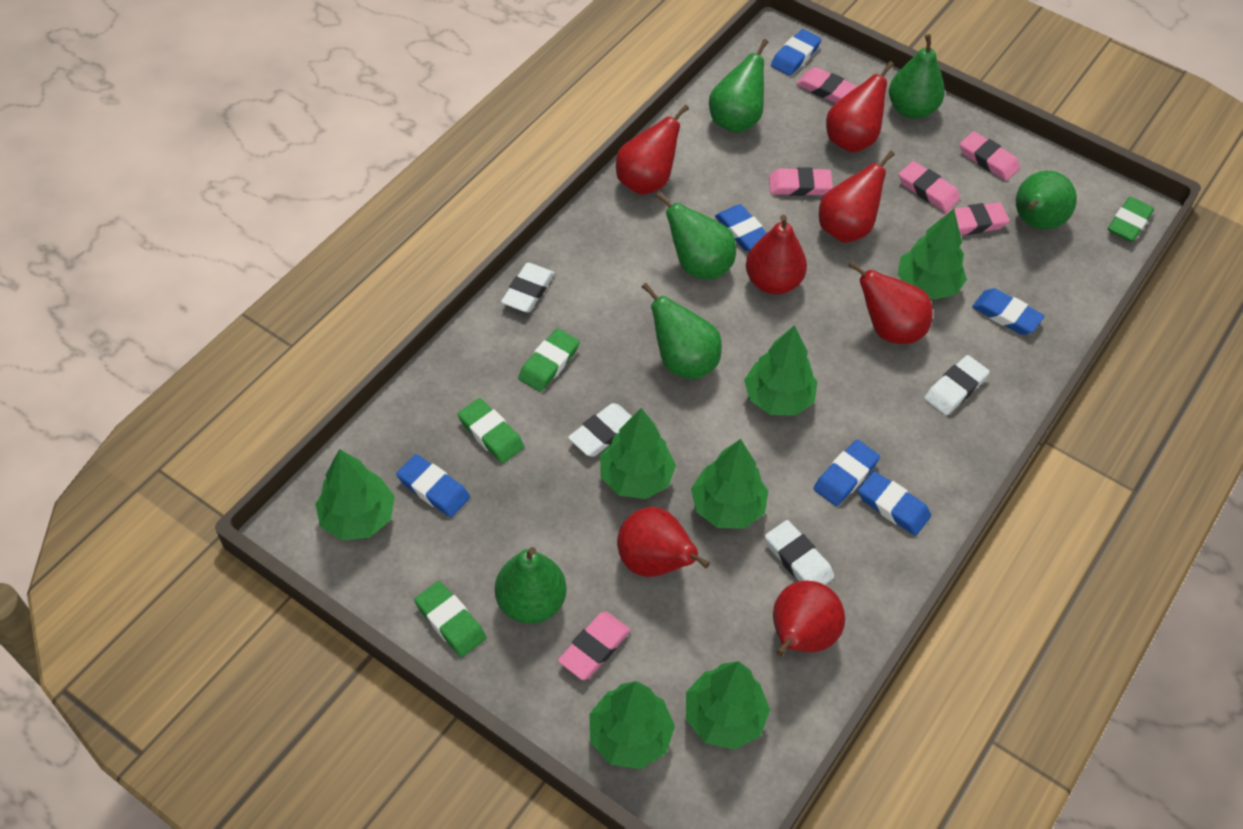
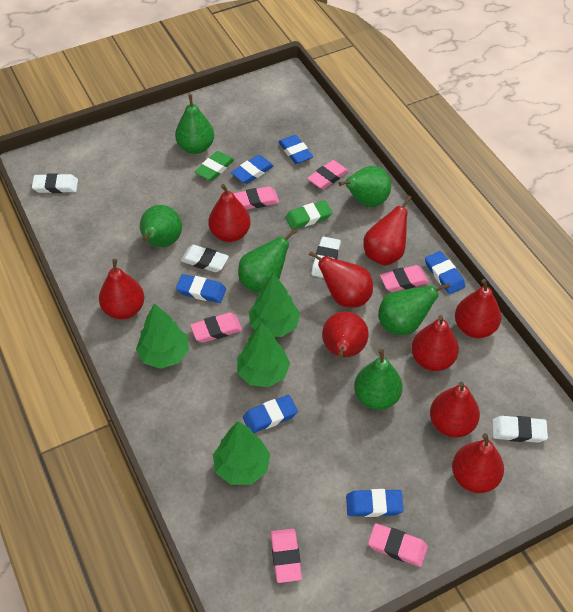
green eraser: 4 -> 2
green tree: 7 -> 4
red pear: 7 -> 9

